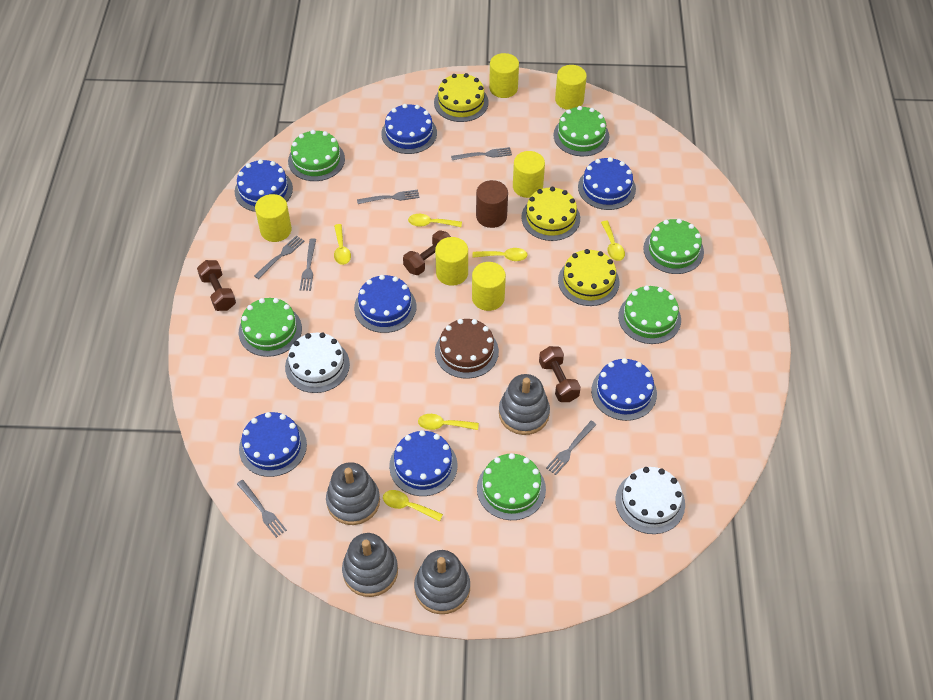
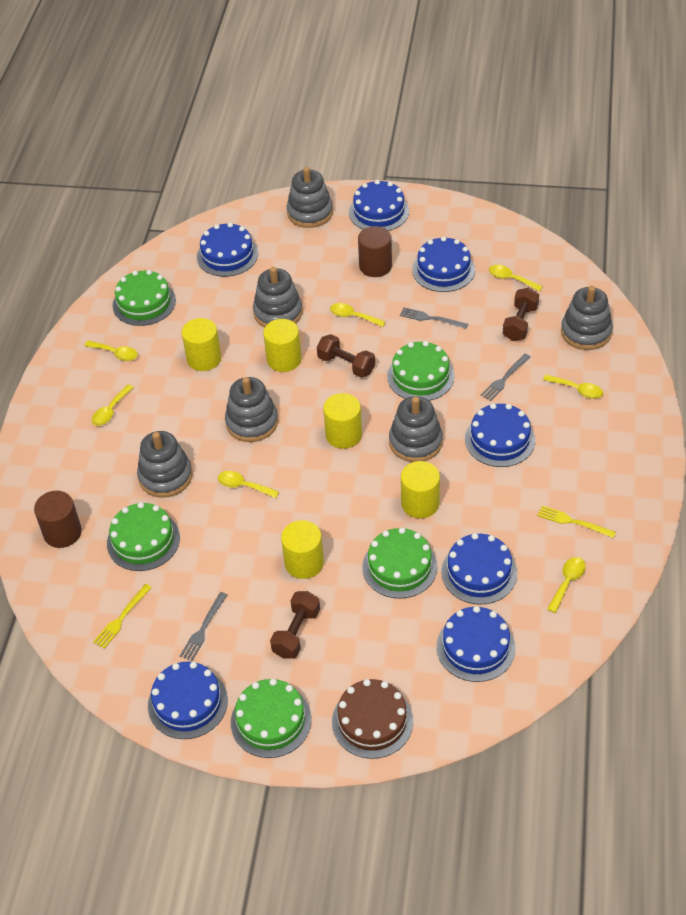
brown cylinder: 1 -> 2
green cake: 6 -> 5
grey fork: 6 -> 3
grey stacking toy: 4 -> 6
white cake: 2 -> 0
yellow cake: 3 -> 0
yellow cylinder: 6 -> 5
yellow fork: 0 -> 2
yellow spoon: 6 -> 7

